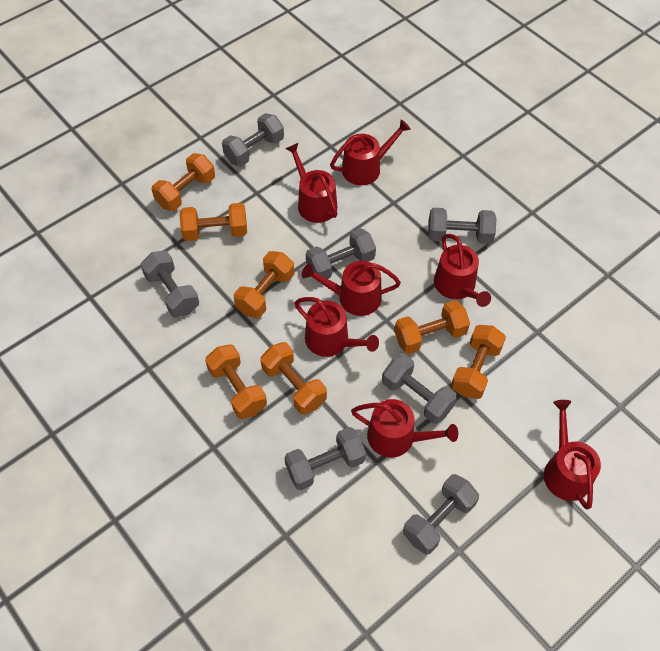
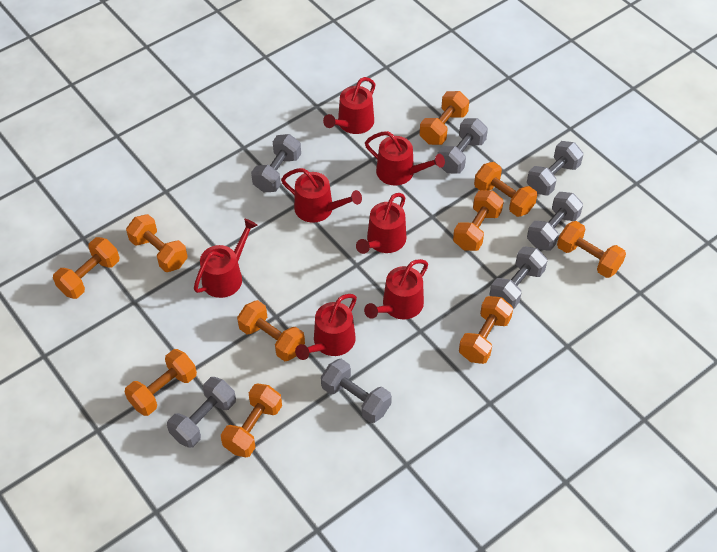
orange dumbbell: 7 -> 10

